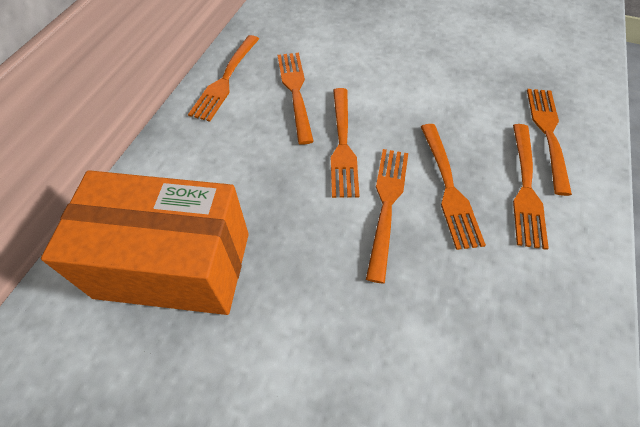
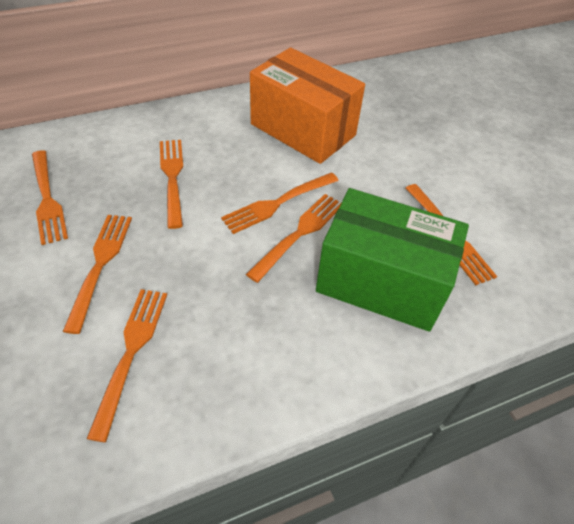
green box: 0 -> 1

